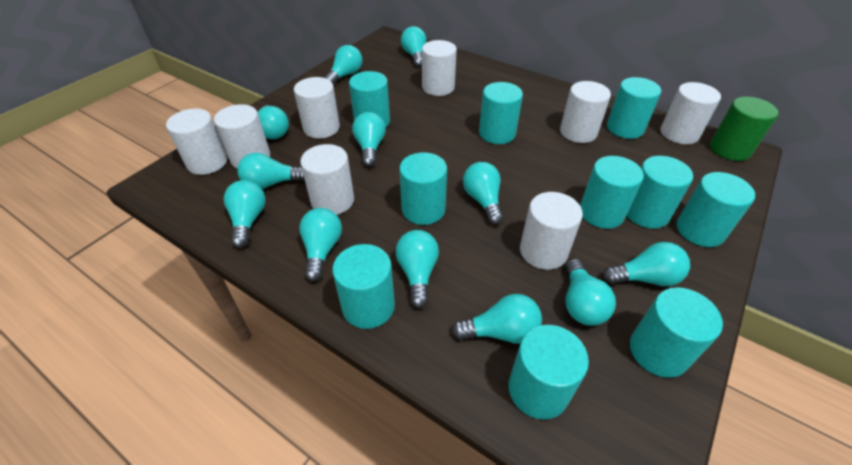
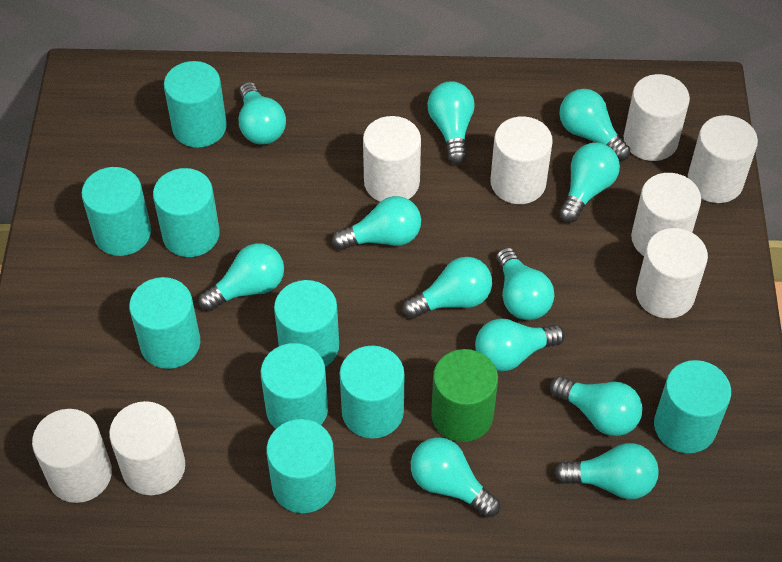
turquoise cylinder: 10 -> 9

